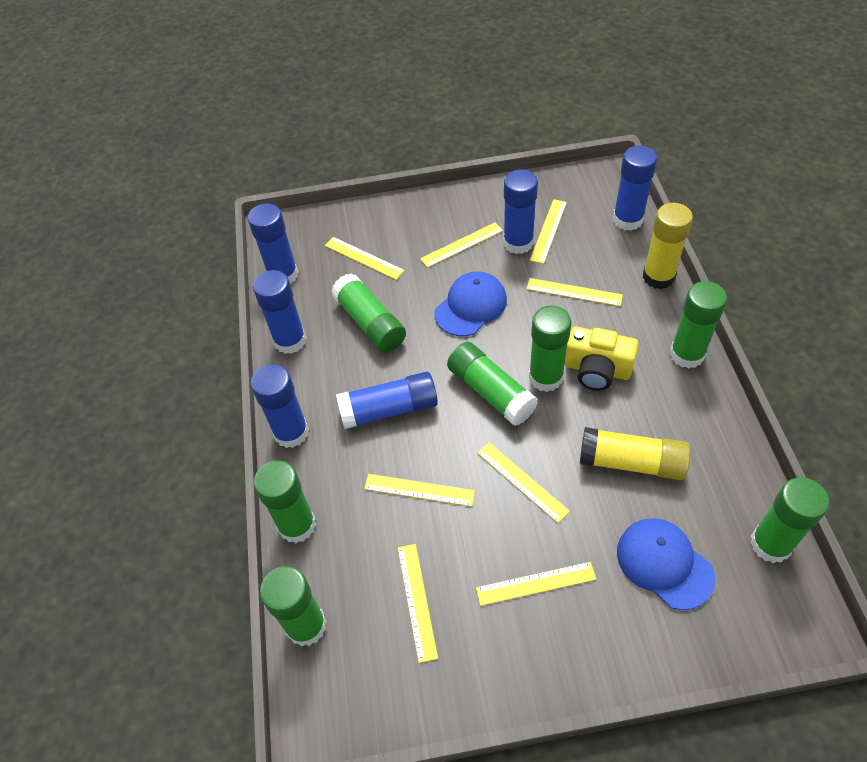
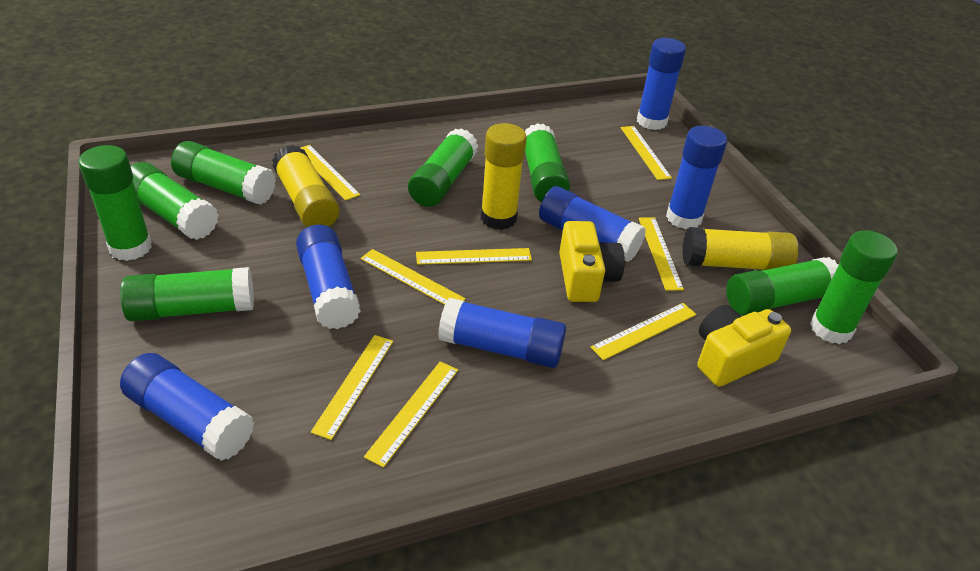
blue cap: 2 -> 0
green glue stick: 7 -> 8
yellow camera: 1 -> 2
yellow glue stick: 2 -> 3

